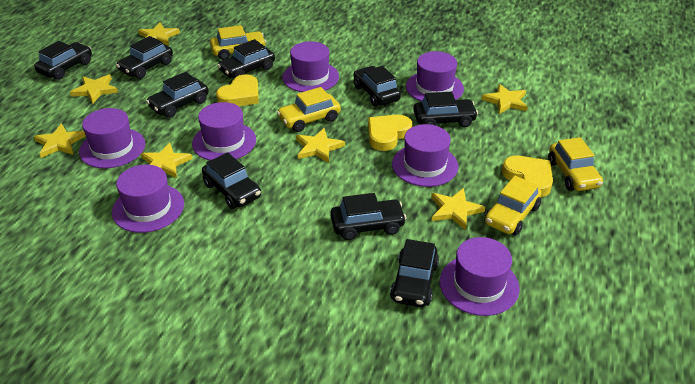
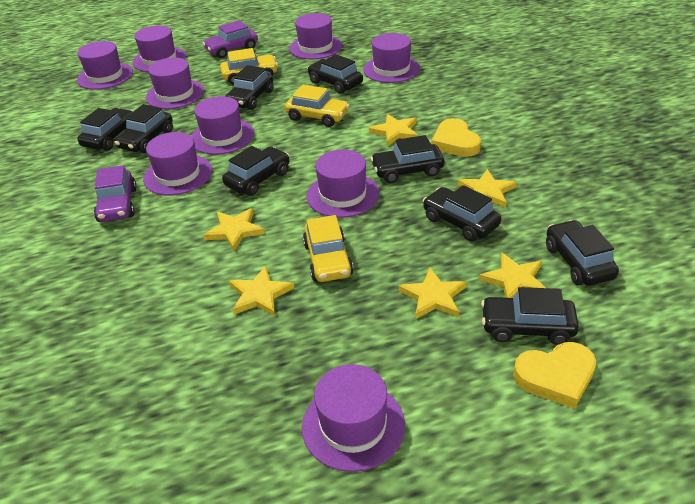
purple car: 0 -> 2
purple hat: 7 -> 9
yellow car: 4 -> 3
yellow heart: 3 -> 2
yellow star: 7 -> 6

